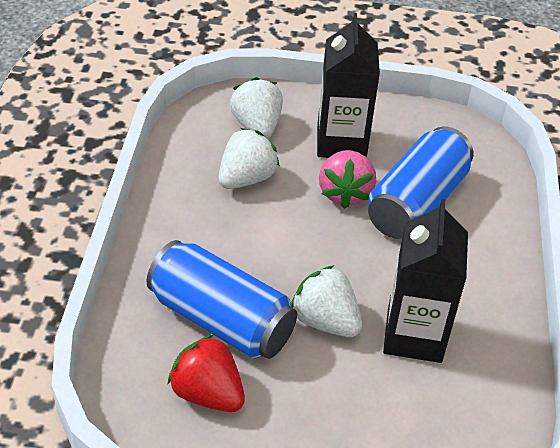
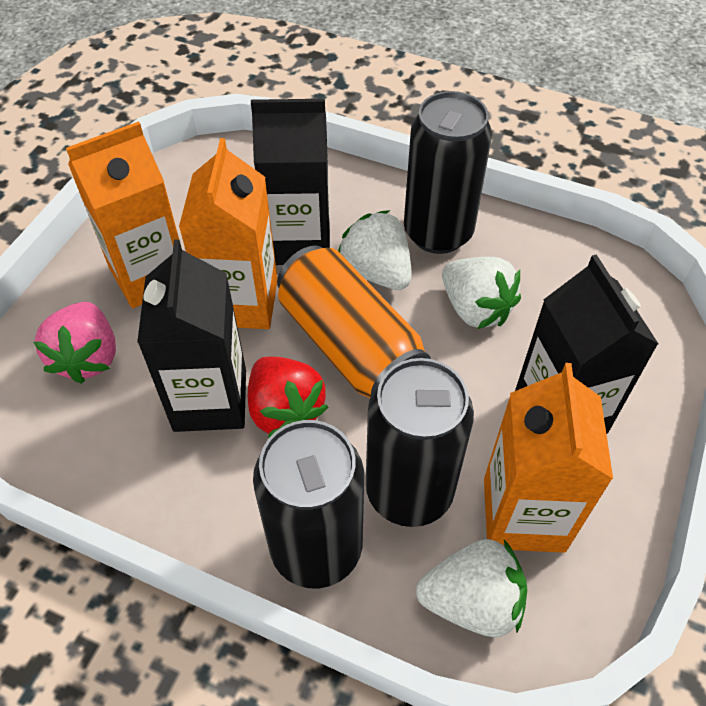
black can: 0 -> 3
black carton: 2 -> 3
blue can: 2 -> 0
orange can: 0 -> 1
orange carton: 0 -> 3

